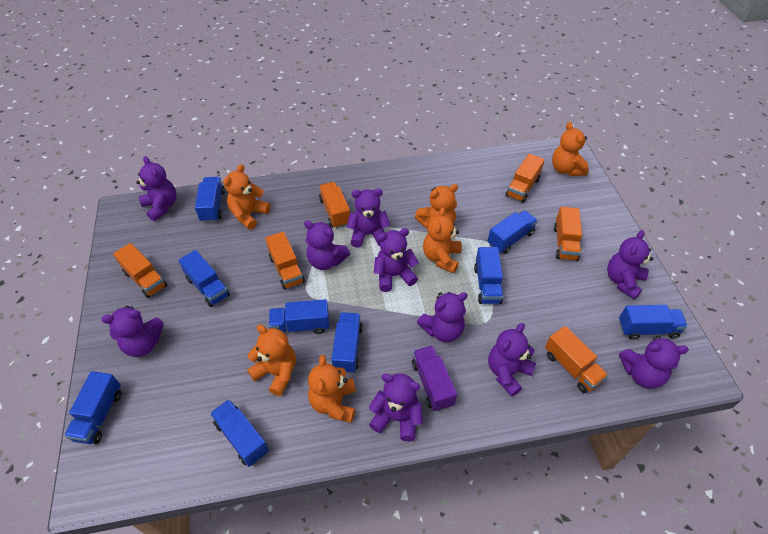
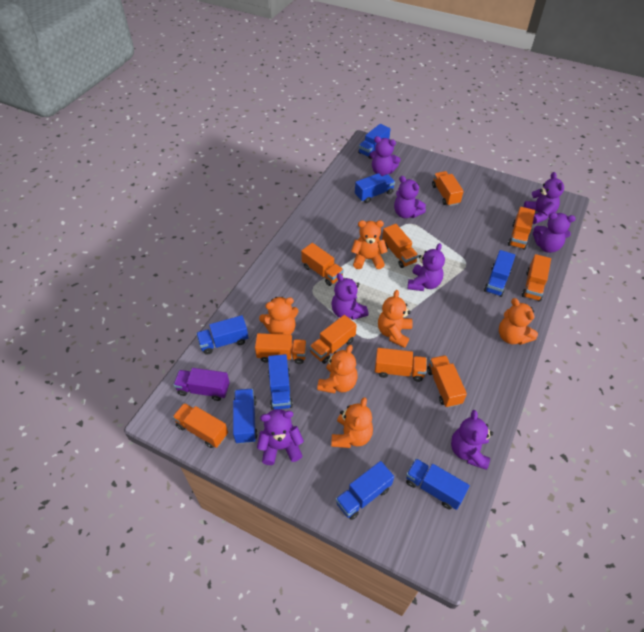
blue truck: 9 -> 8
orange truck: 6 -> 10
purple teddy bear: 10 -> 8

